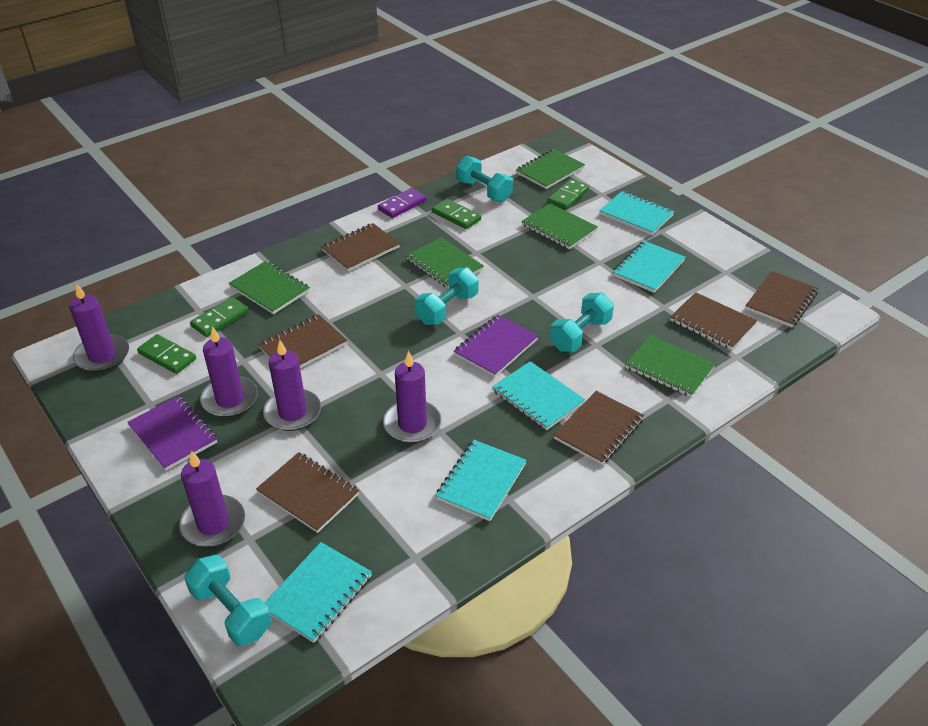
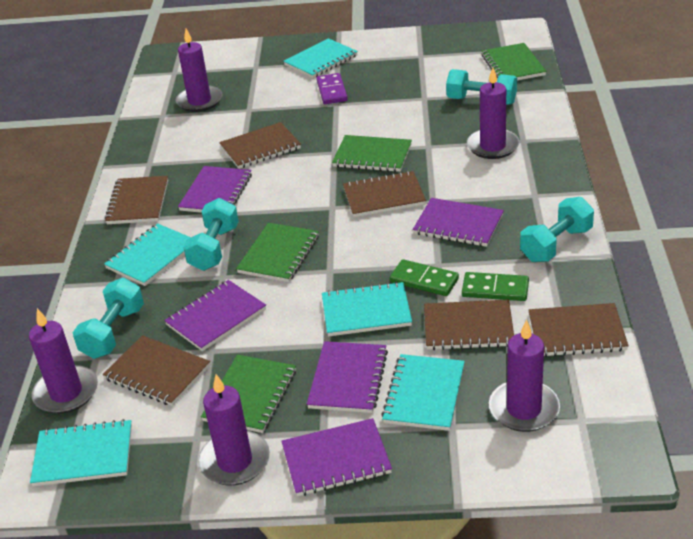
green domino: 4 -> 2
green notebook: 5 -> 4
purple notebook: 2 -> 5

